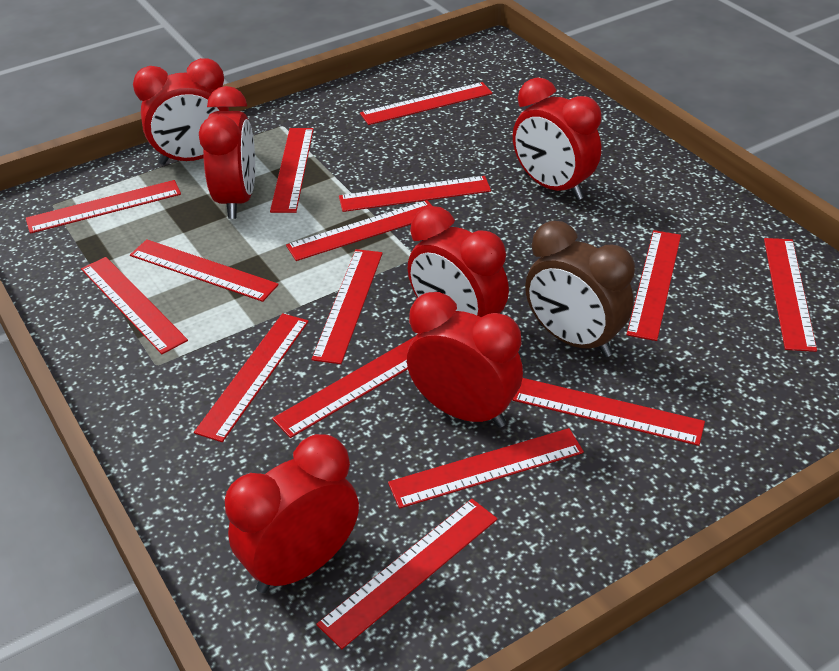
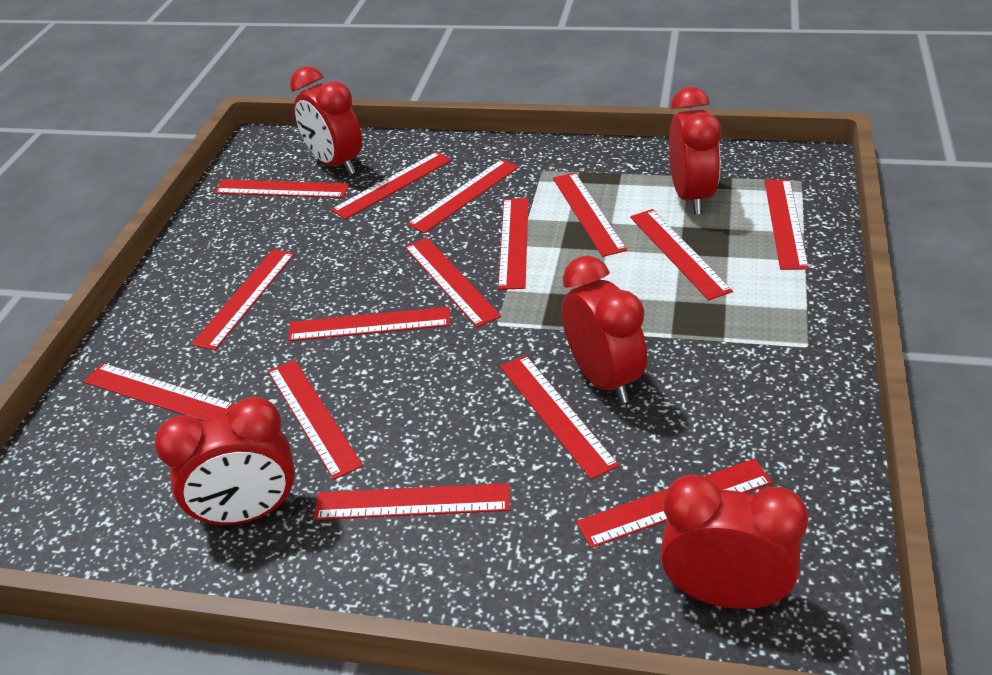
brown clock: 1 -> 0
red clock: 6 -> 5

